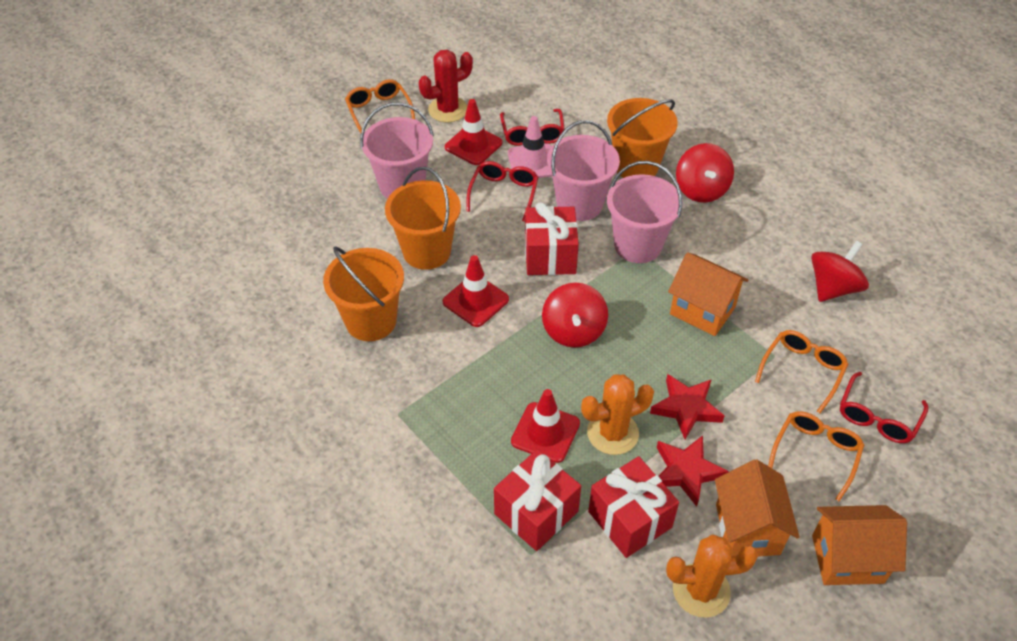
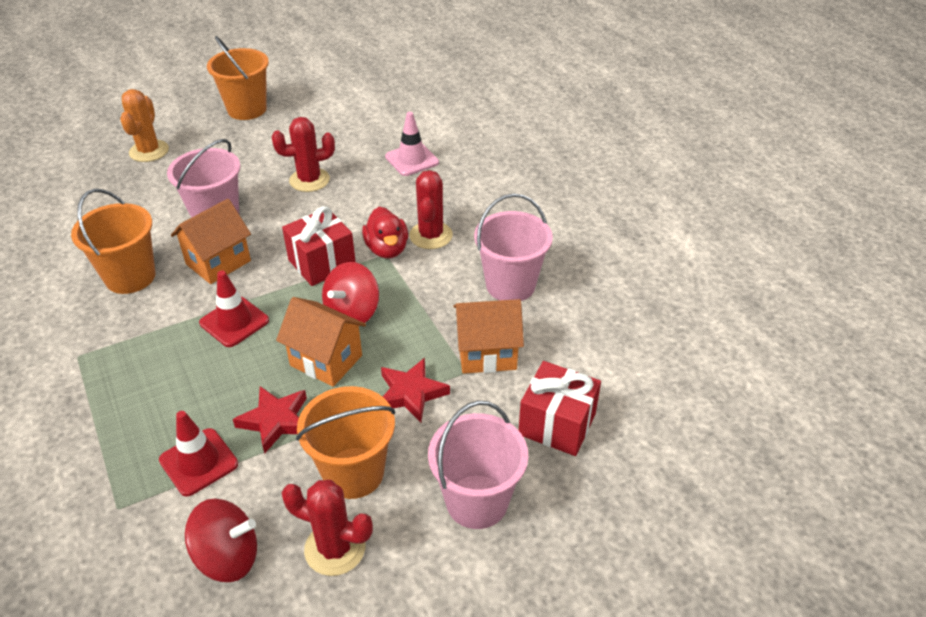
orange cactus: 2 -> 1
orange glasses: 3 -> 0
red cactus: 1 -> 3
red duck: 0 -> 1
red gift: 3 -> 2
red glasses: 3 -> 0
red spinning top: 3 -> 2
red traffic cone: 3 -> 2

